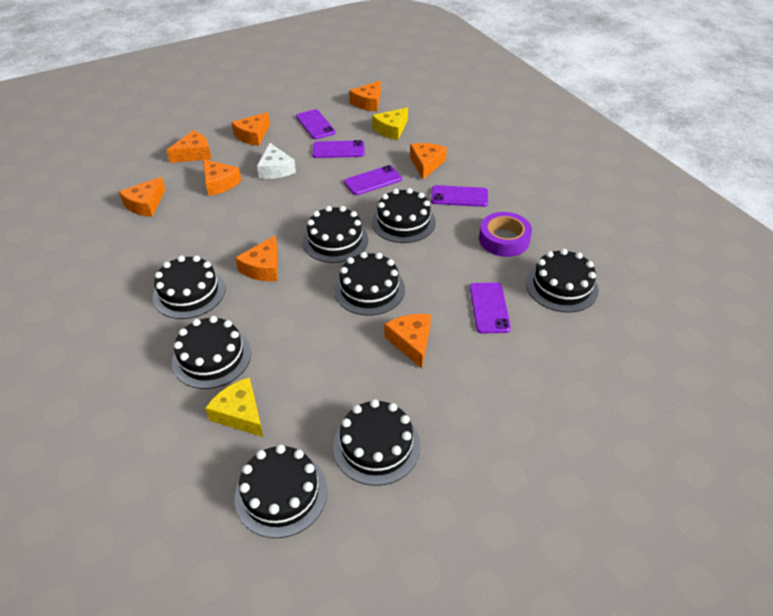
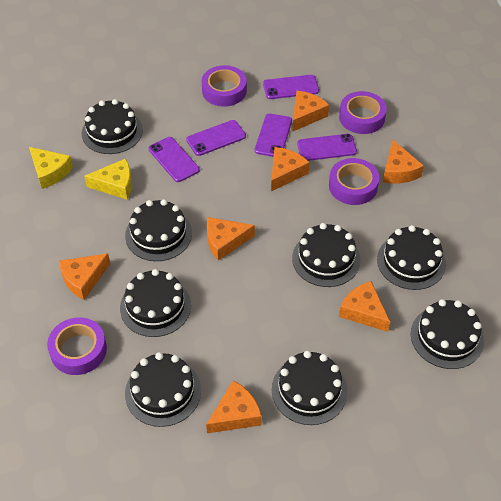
orange cheese: 8 -> 7
purple tape: 1 -> 4
white cheese: 1 -> 0

